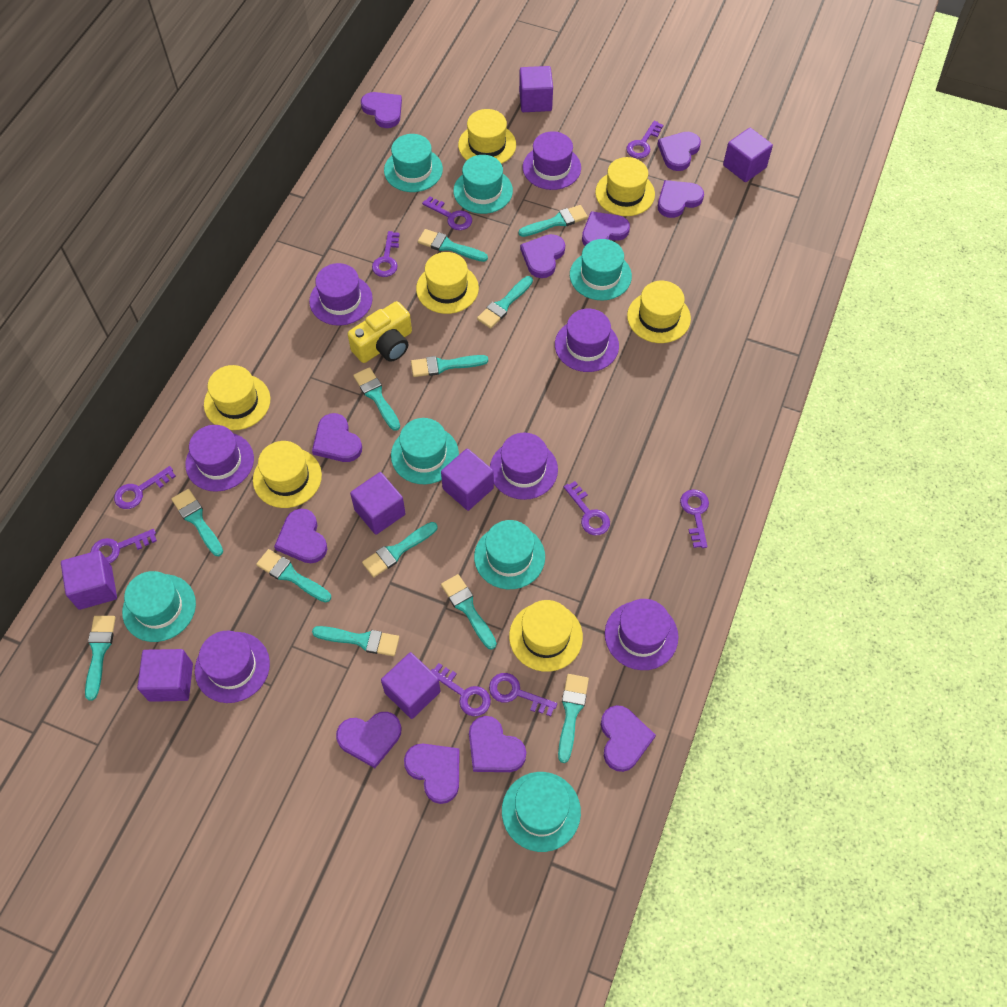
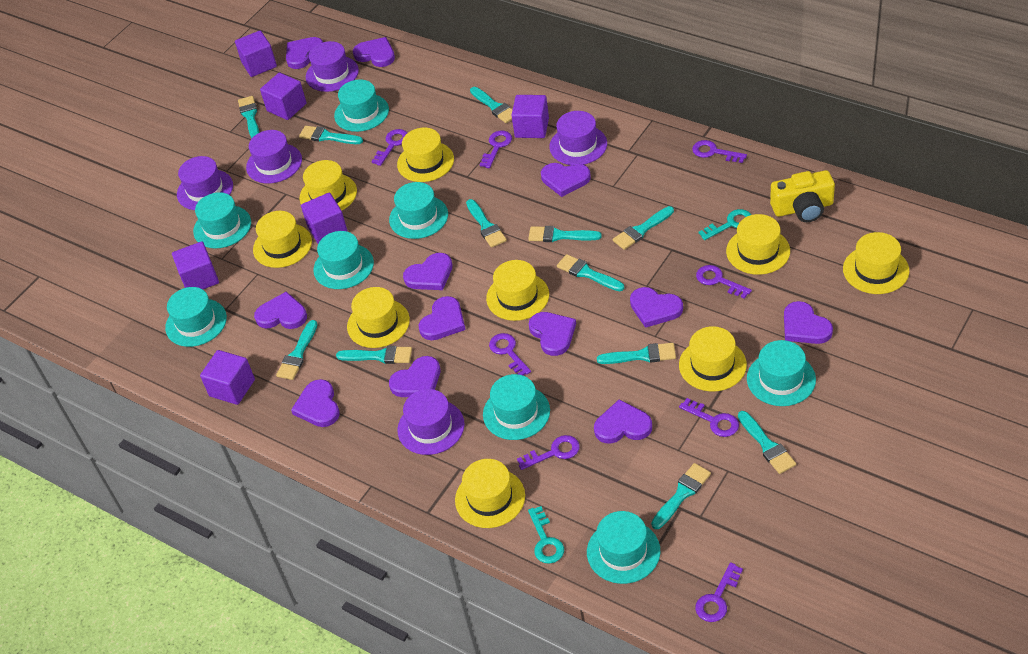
purple cube: 7 -> 6
purple hat: 7 -> 5
purple heart: 11 -> 12
purple key: 9 -> 8
turquoise hat: 7 -> 8
turquoise key: 0 -> 2
yellow hat: 7 -> 9

